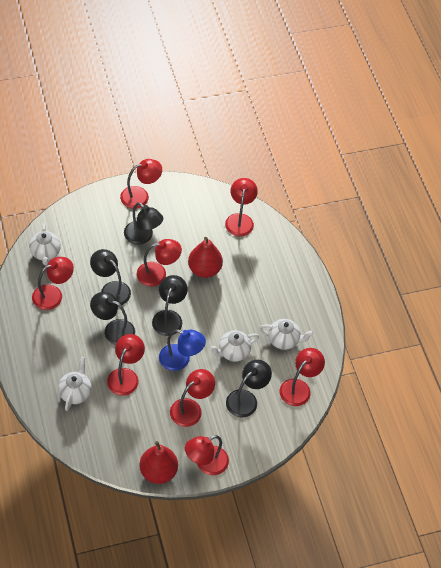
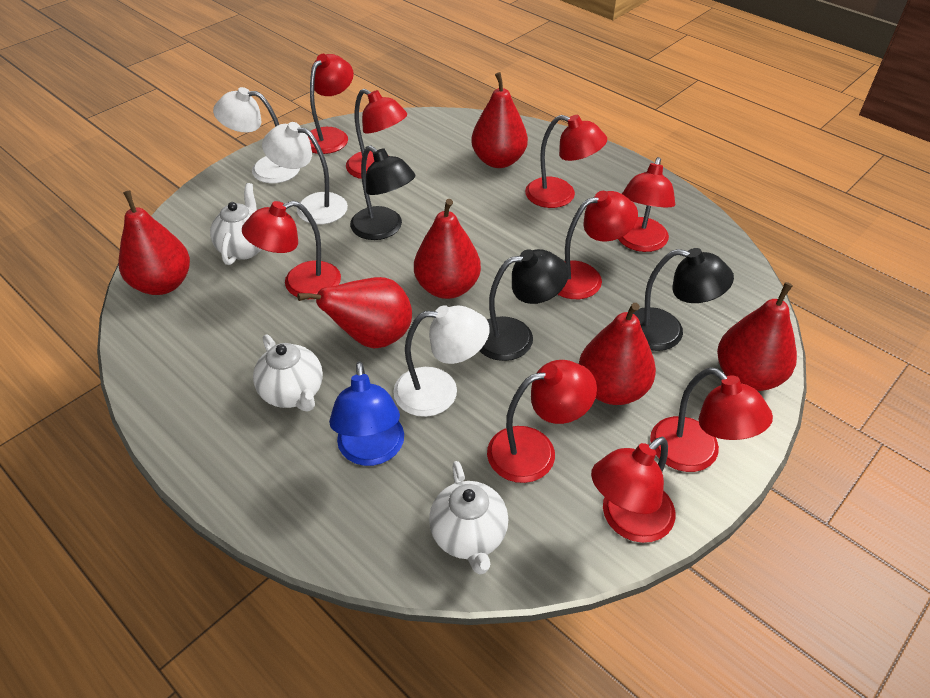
black lamp: 5 -> 3
red lamp: 8 -> 9
red pear: 2 -> 6
white lamp: 0 -> 3
white teapot: 4 -> 3

